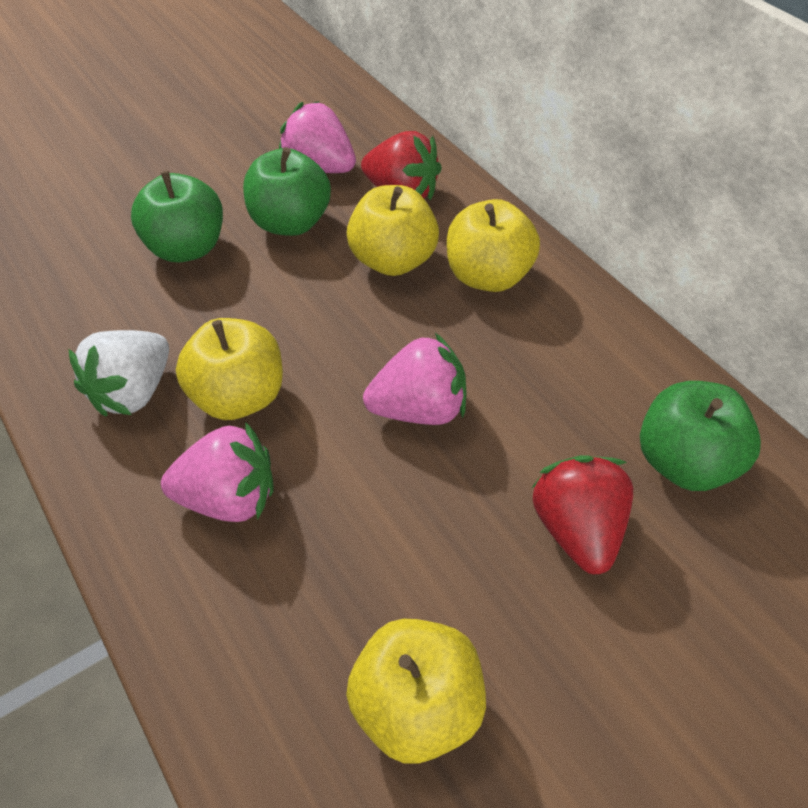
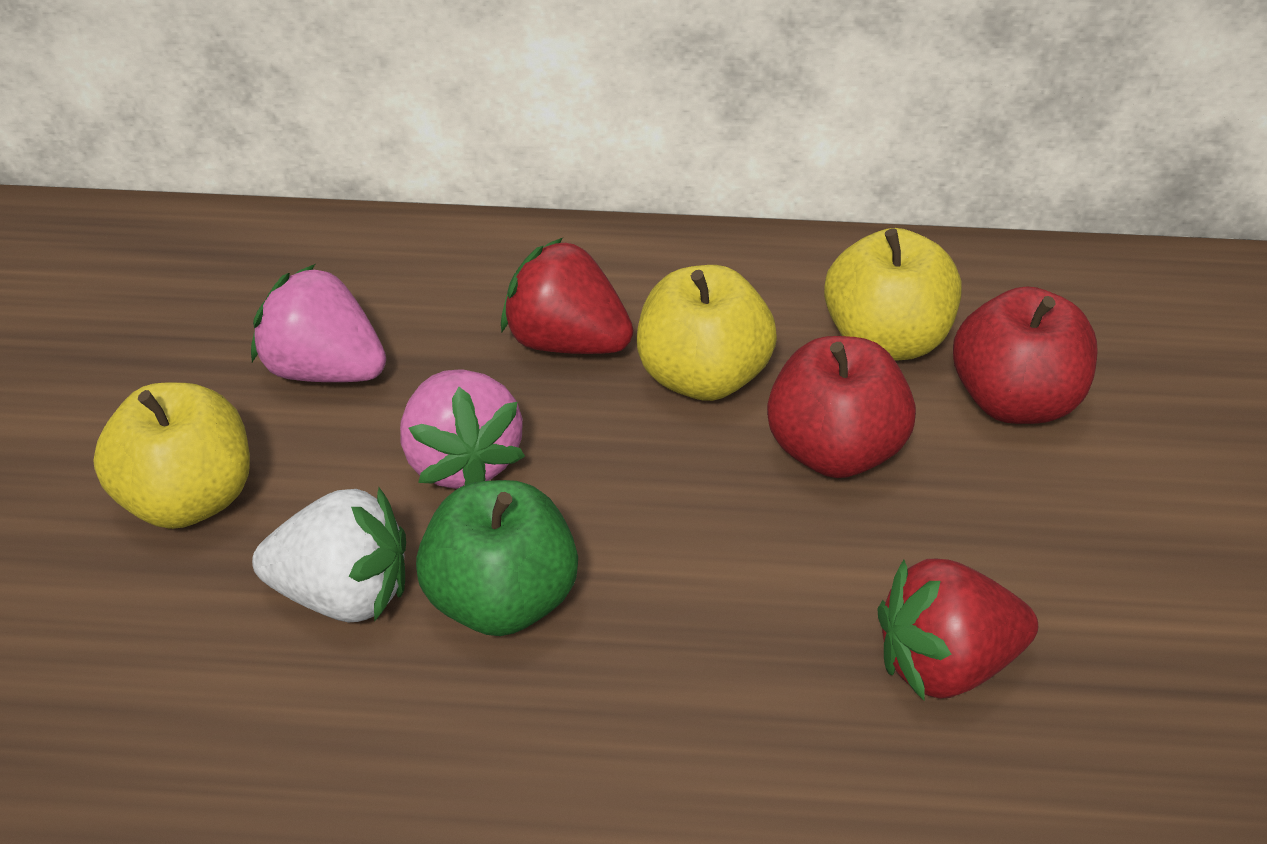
green apple: 3 -> 1
pink strawberry: 3 -> 2
red apple: 0 -> 2
yellow apple: 4 -> 3

